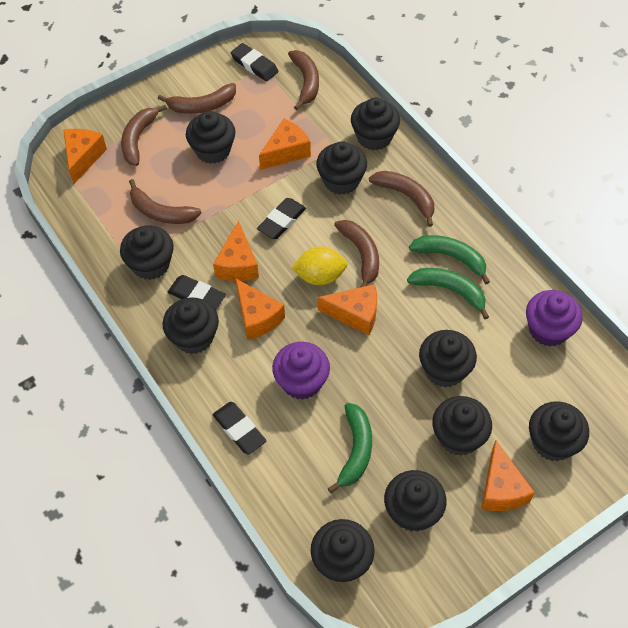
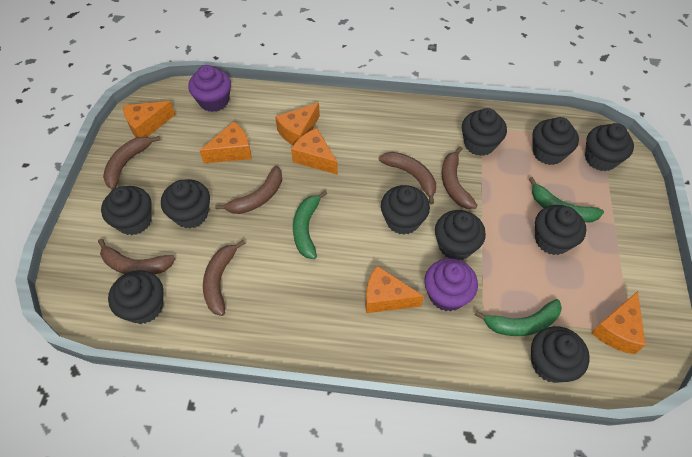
black eraser: 4 -> 0
yellow lemon: 1 -> 0

